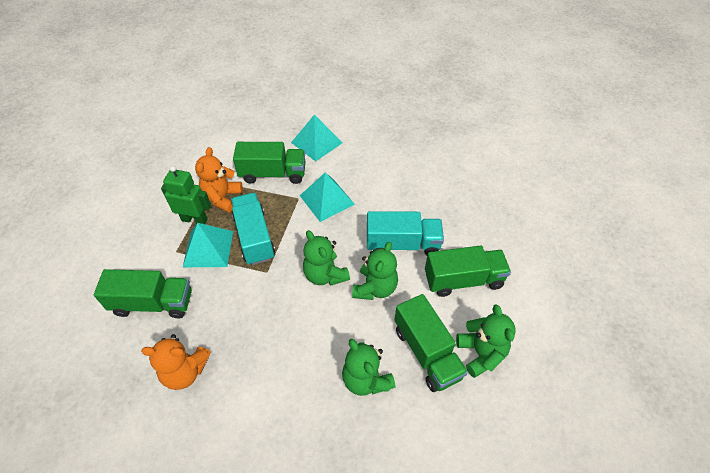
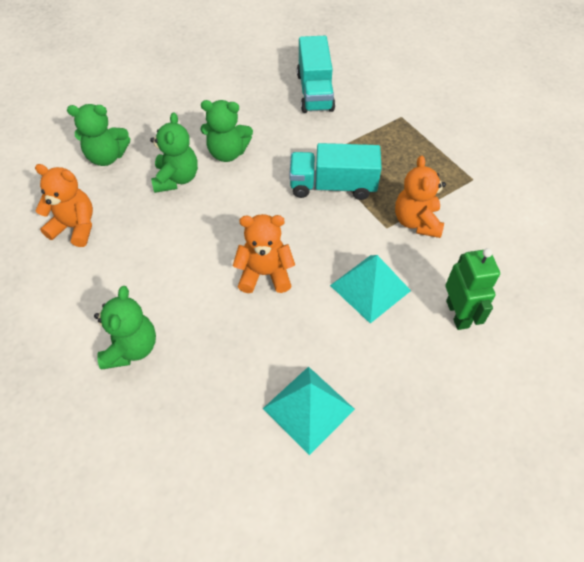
green truck: 4 -> 0
orange teddy bear: 2 -> 3
turquoise pyramid: 3 -> 2

